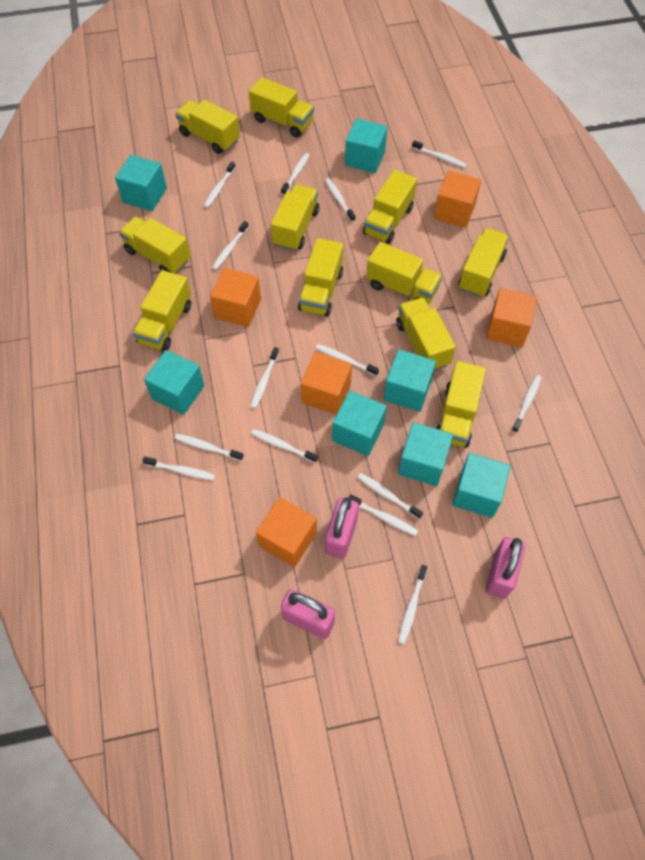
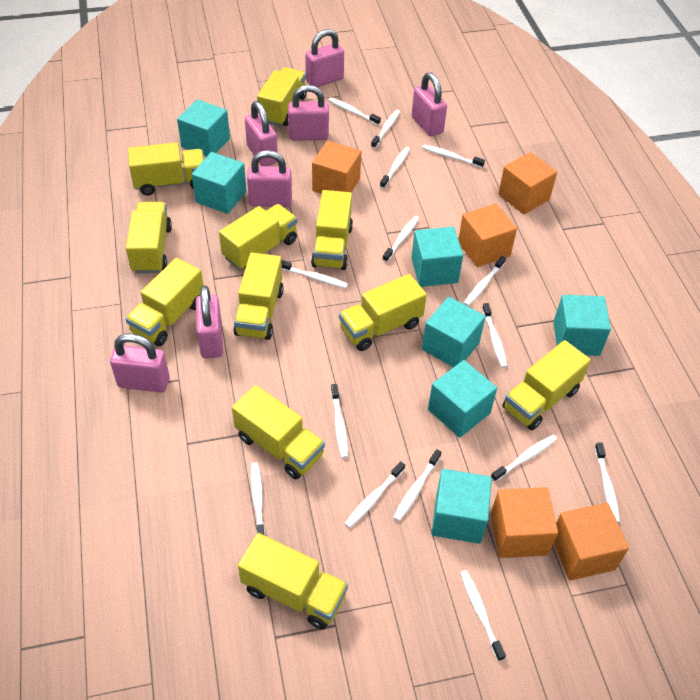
pink padlock: 3 -> 7
white toothbrush: 14 -> 15

